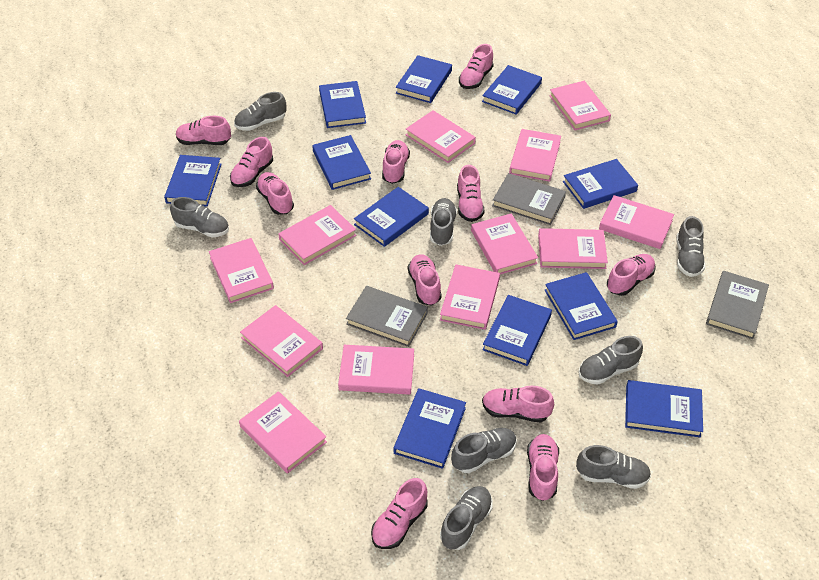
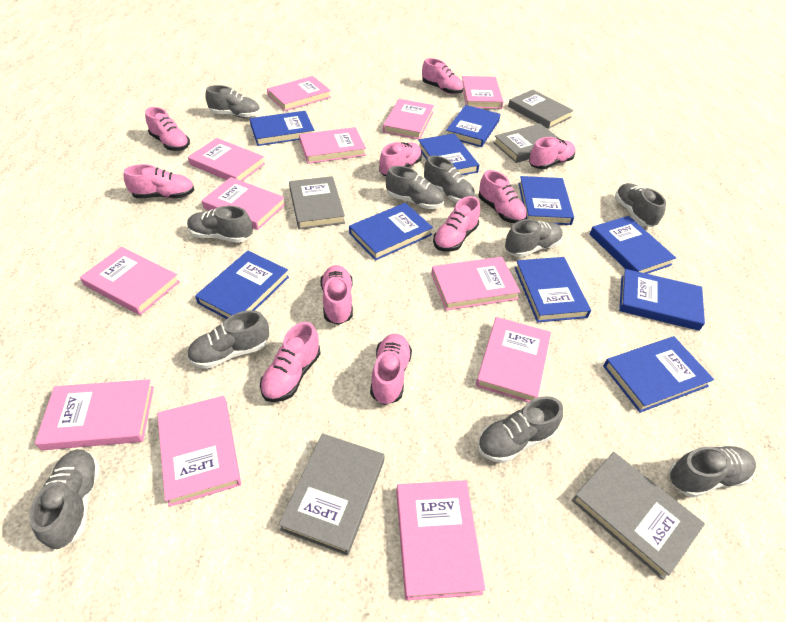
blue book: 11 -> 10
grey book: 3 -> 5
grey shoe: 8 -> 10
pink shoe: 11 -> 10

